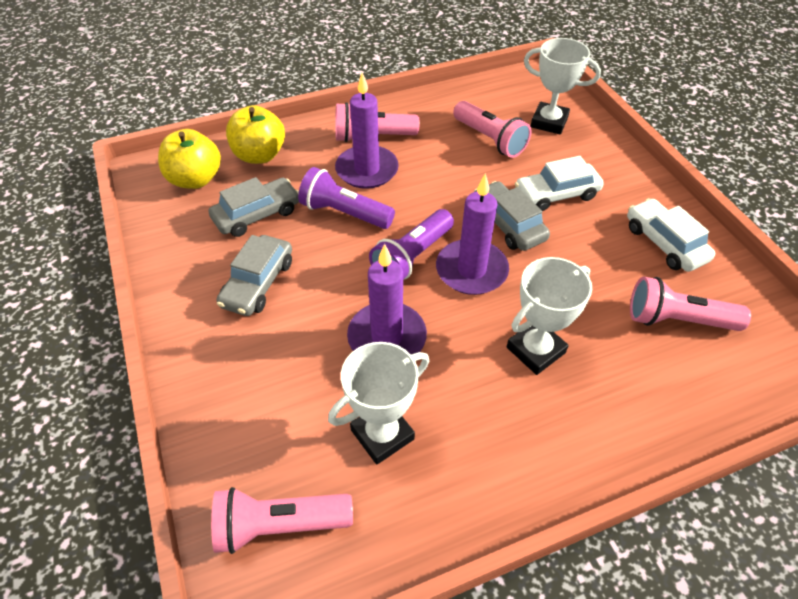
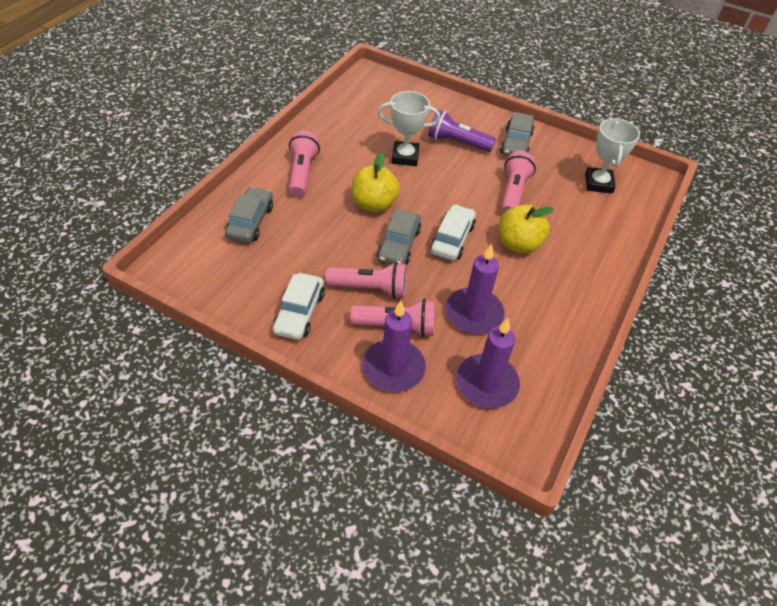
purple flashlight: 2 -> 1
white trophy: 3 -> 2

